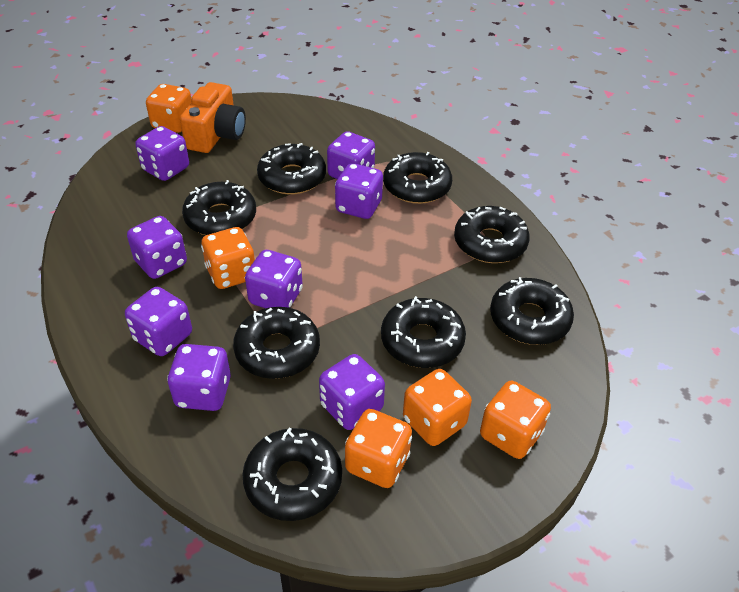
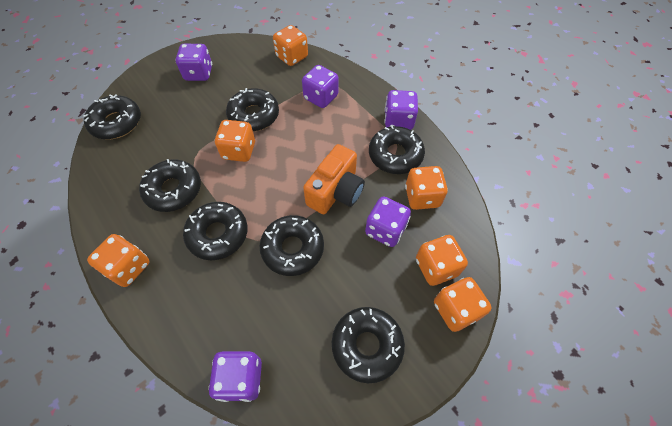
black donut: 8 -> 7
orange dice: 5 -> 6
purple dice: 8 -> 5

